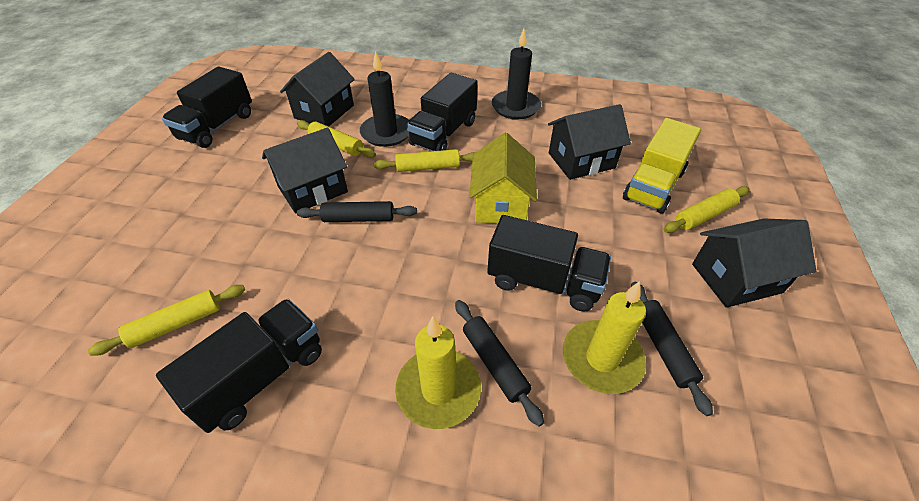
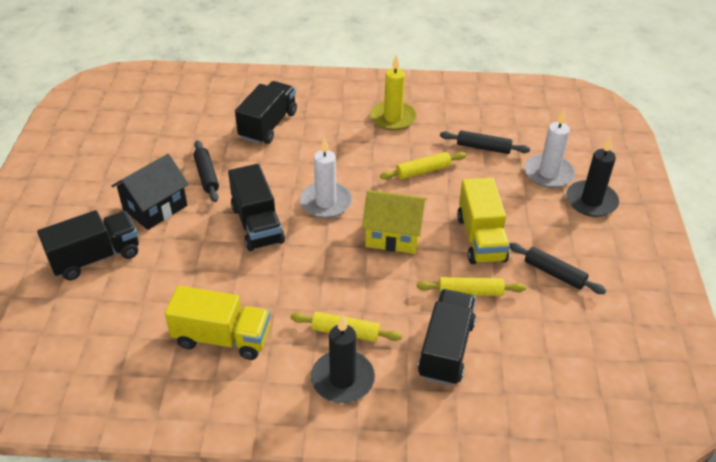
black house: 4 -> 1
white candle: 0 -> 2
yellow candle: 2 -> 1
yellow rolling pin: 4 -> 3
yellow truck: 1 -> 2

